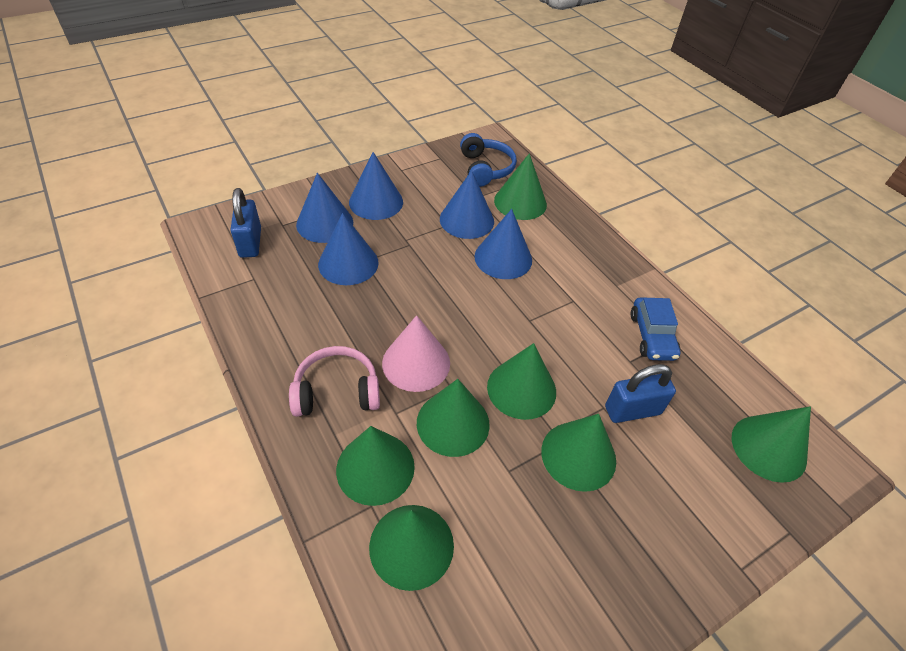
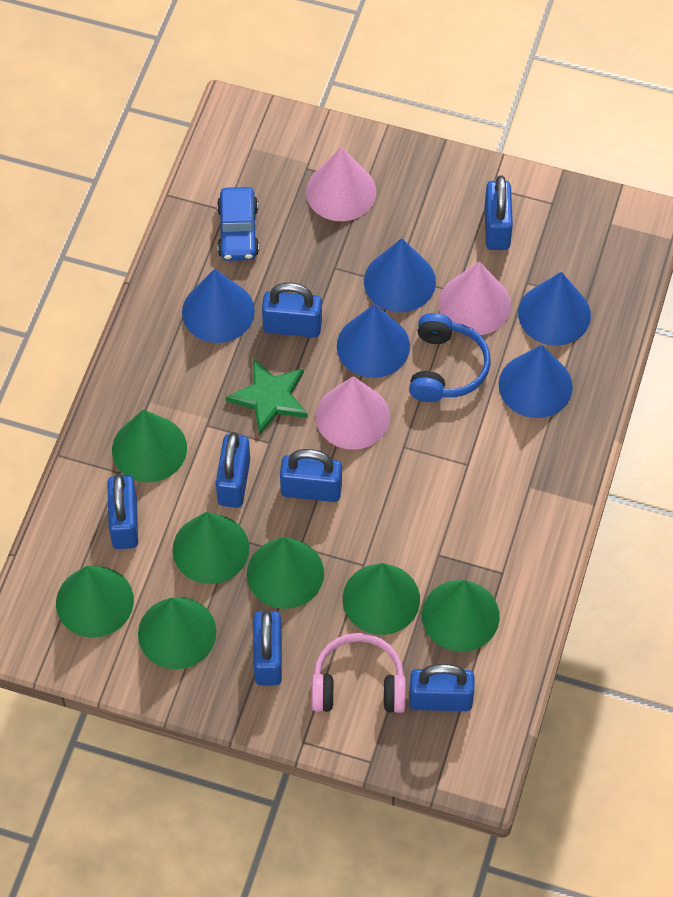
blue padlock: 2 -> 7
green star: 0 -> 1
pink cone: 1 -> 3

